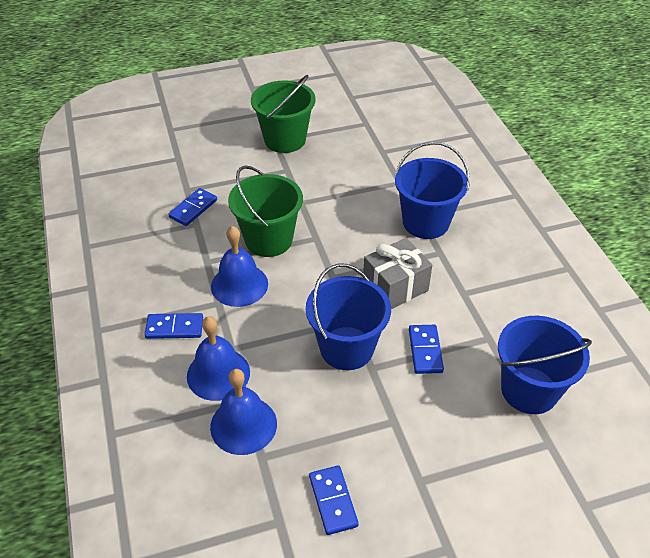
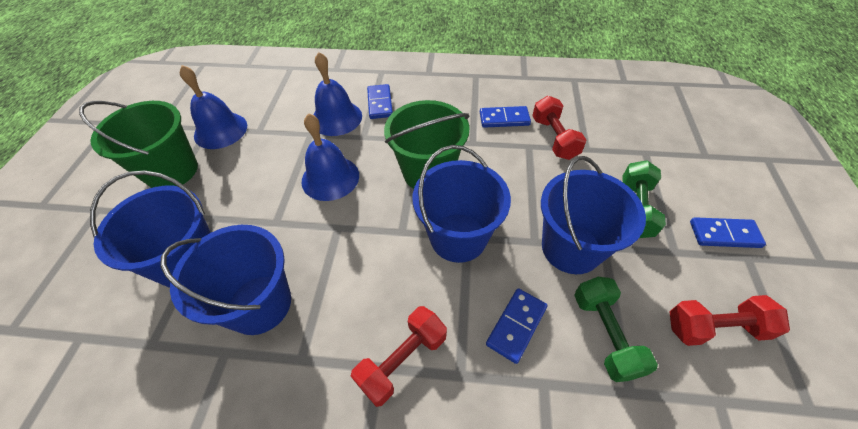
blue bucket: 3 -> 4
green dumbbell: 0 -> 2
grey gift: 1 -> 0
red dumbbell: 0 -> 3

